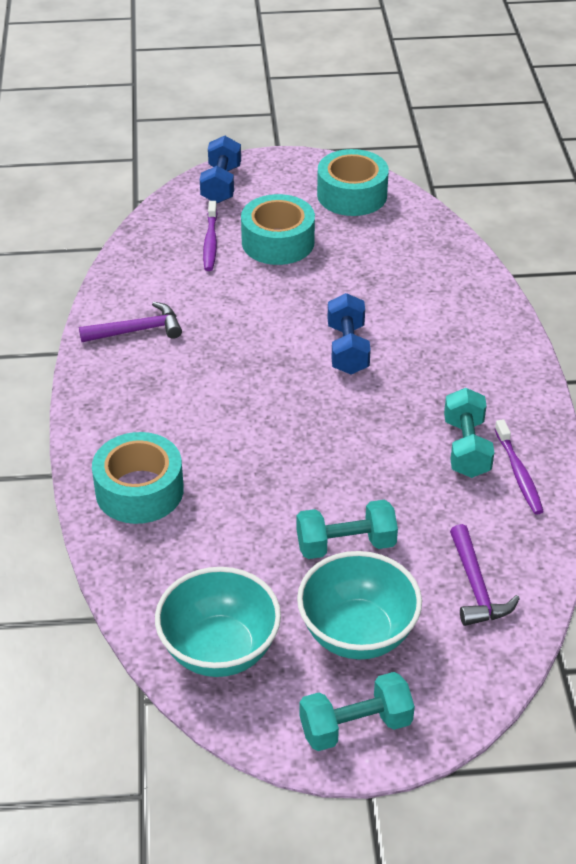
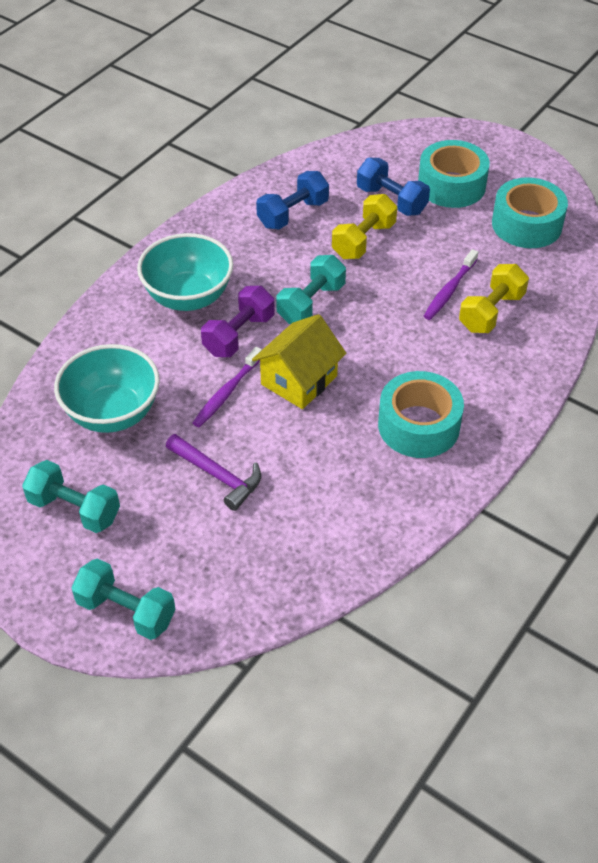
purple dumbbell: 0 -> 1
purple hammer: 2 -> 1
yellow dumbbell: 0 -> 2
yellow house: 0 -> 1

